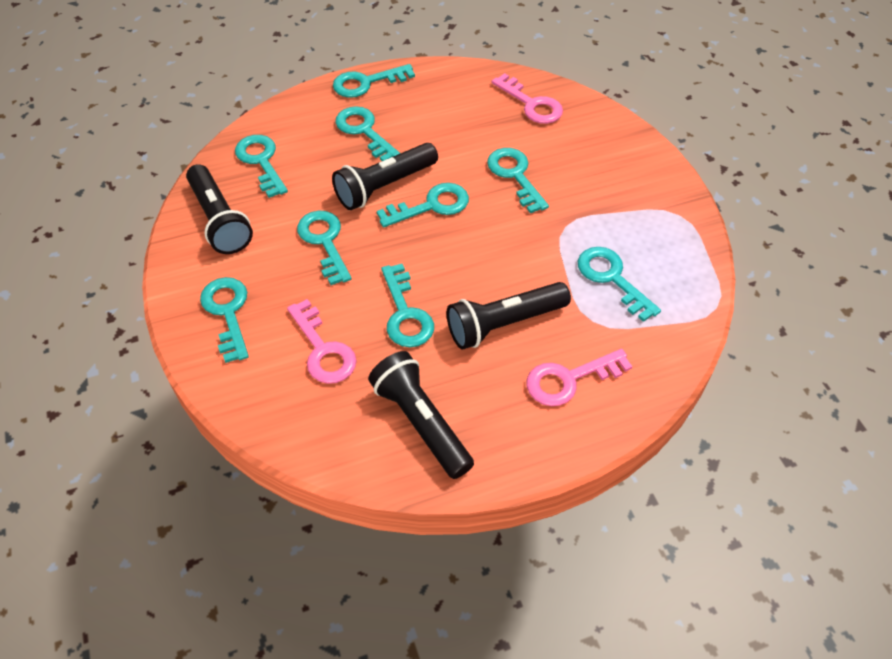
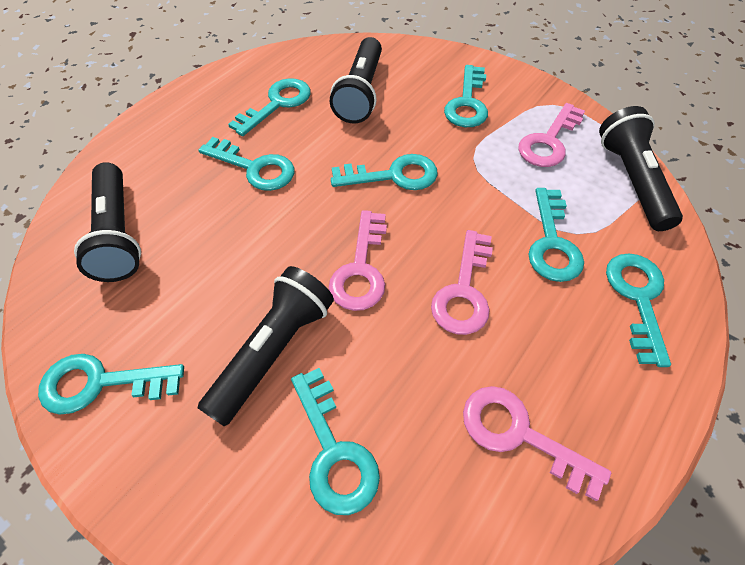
pink key: 3 -> 4
turquoise key: 9 -> 8

